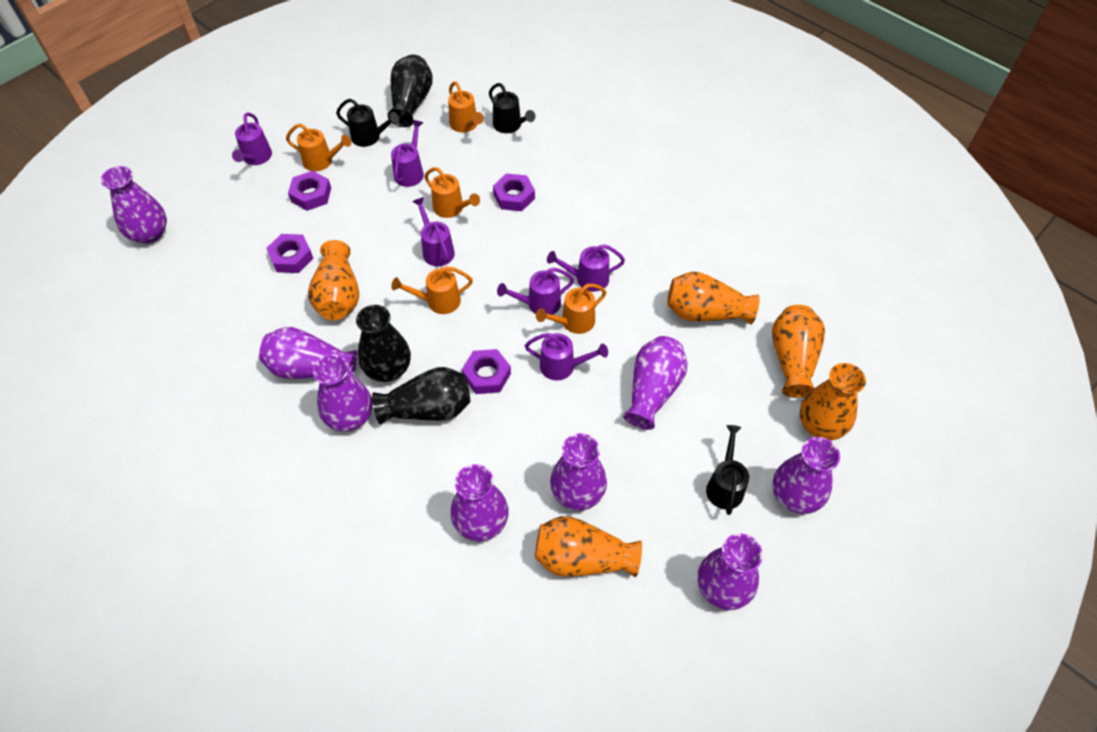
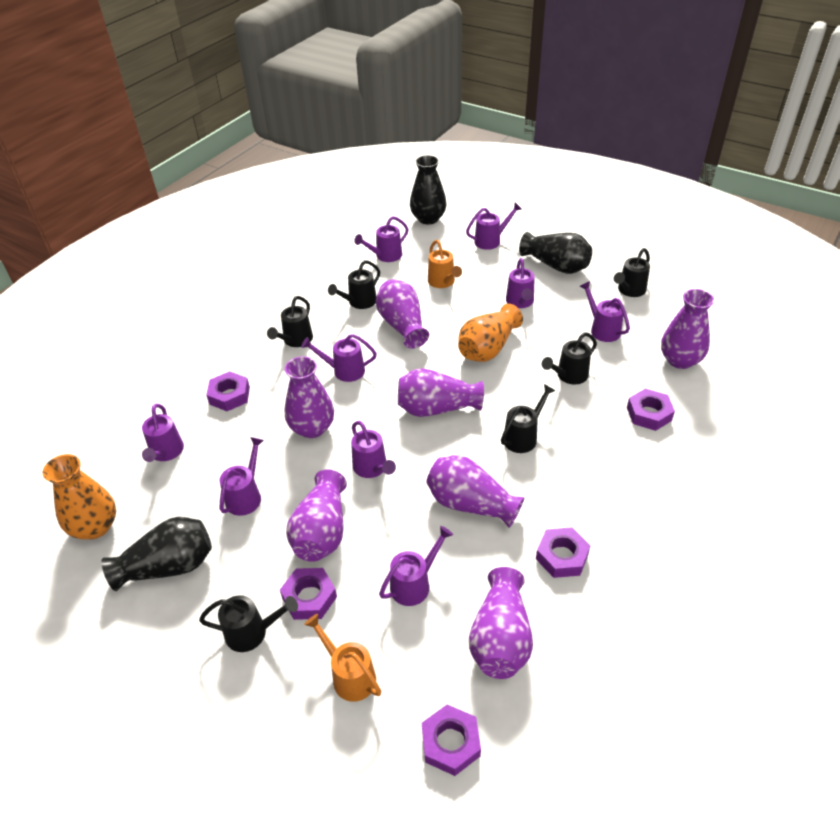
black watering can: 3 -> 6
orange vase: 5 -> 2
orange watering can: 5 -> 2
purple nut: 4 -> 5
purple vase: 8 -> 7
purple watering can: 6 -> 9

